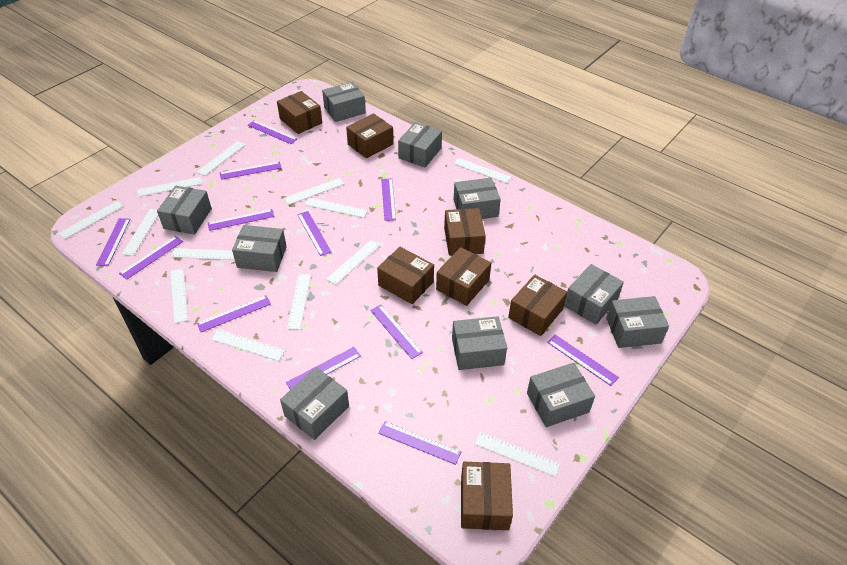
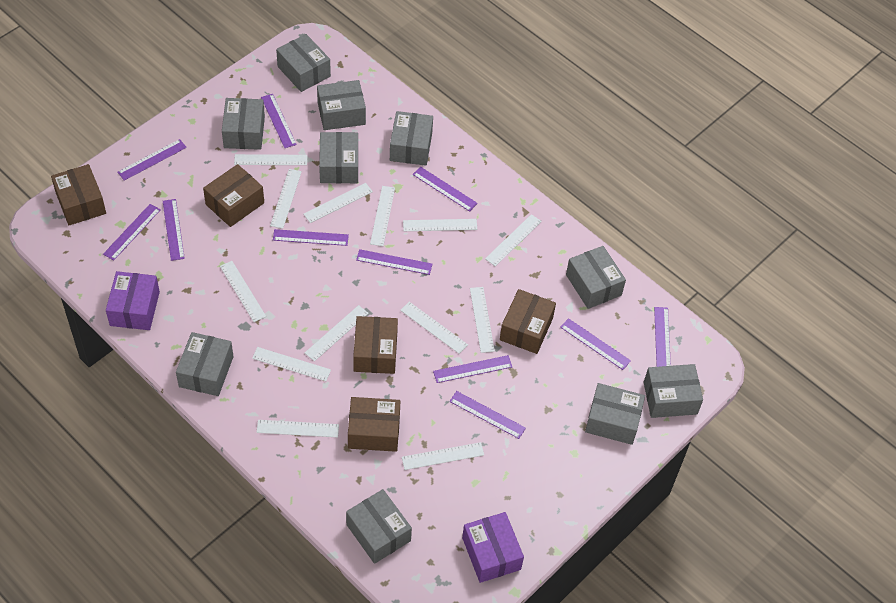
brown box: 7 -> 5
purple box: 0 -> 2
purple ruler: 12 -> 11

